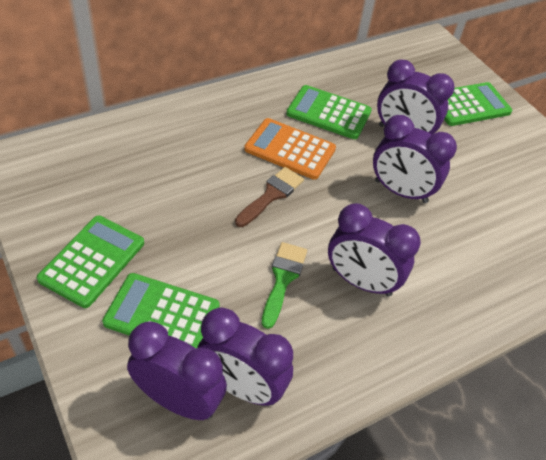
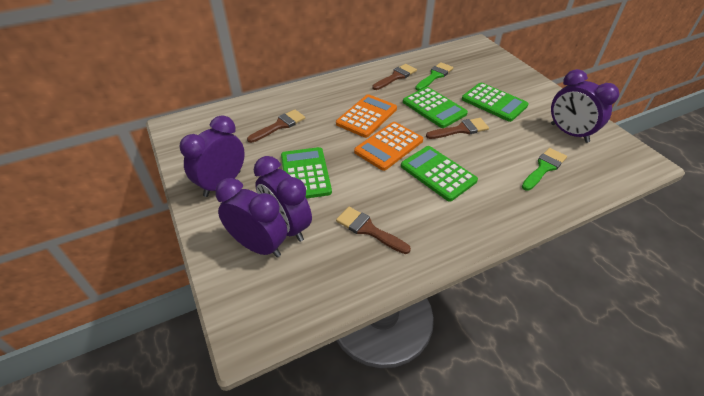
brown brush: 1 -> 4
green brush: 1 -> 2
orange calculator: 1 -> 2
purple clock: 5 -> 4

